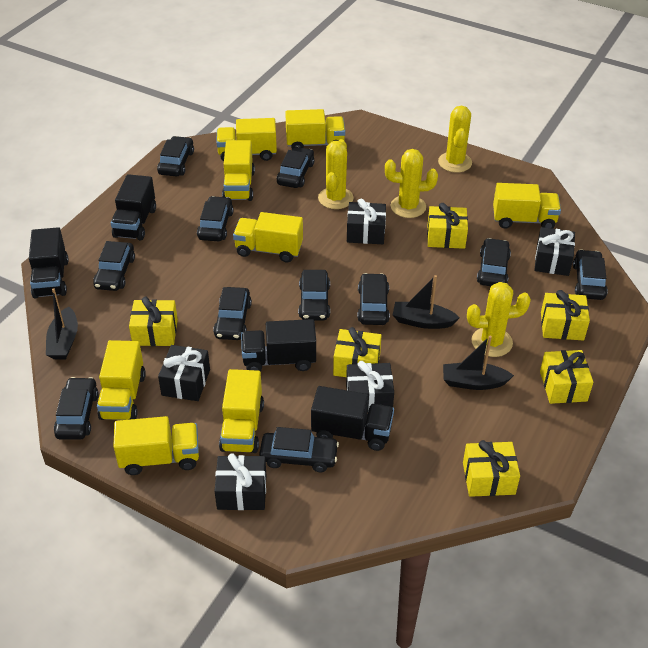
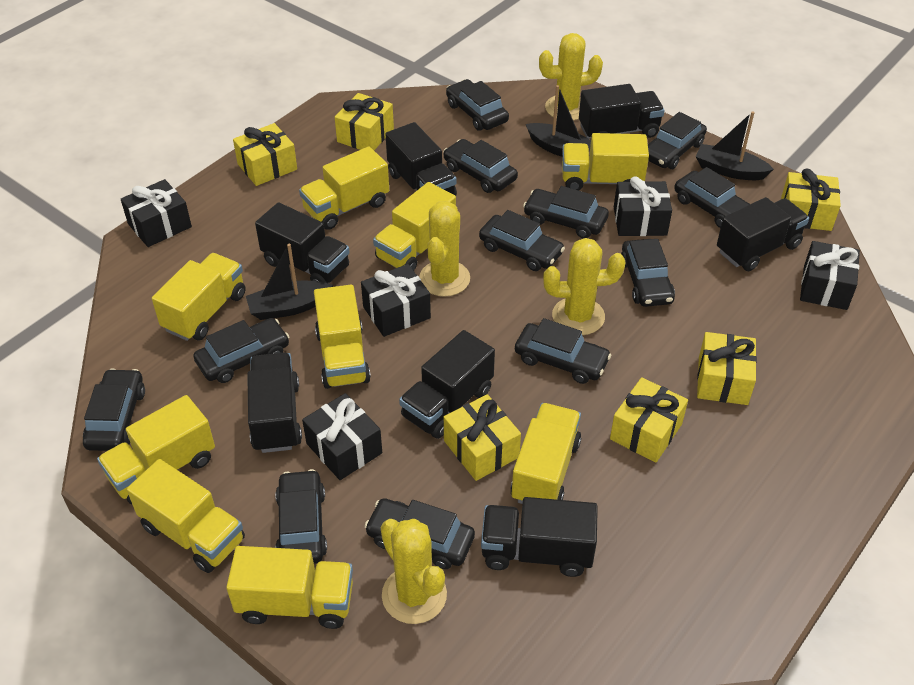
black car: 11 -> 12
black truck: 4 -> 7
yellow truck: 8 -> 9

